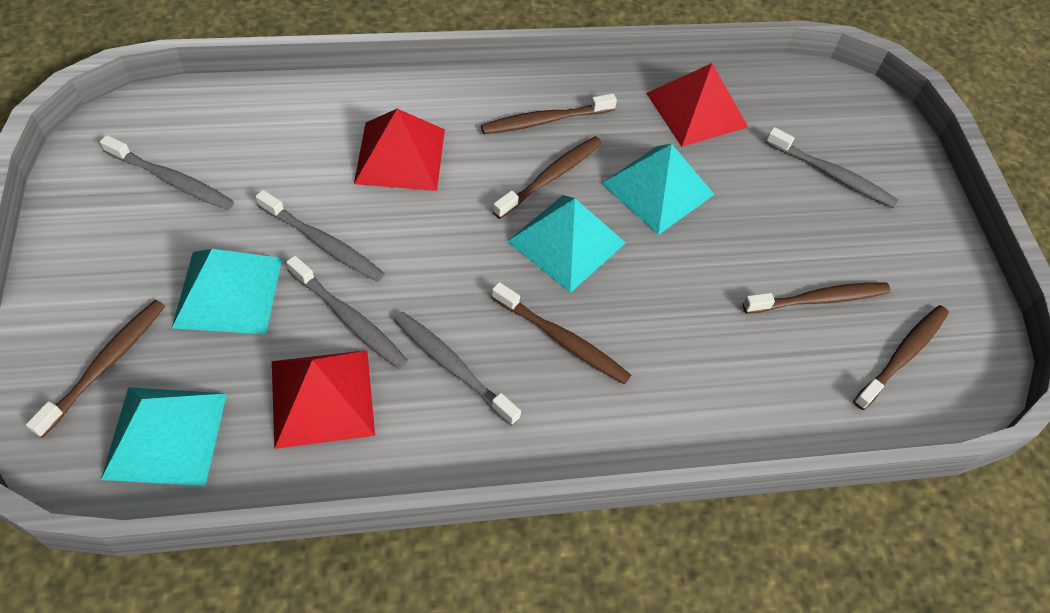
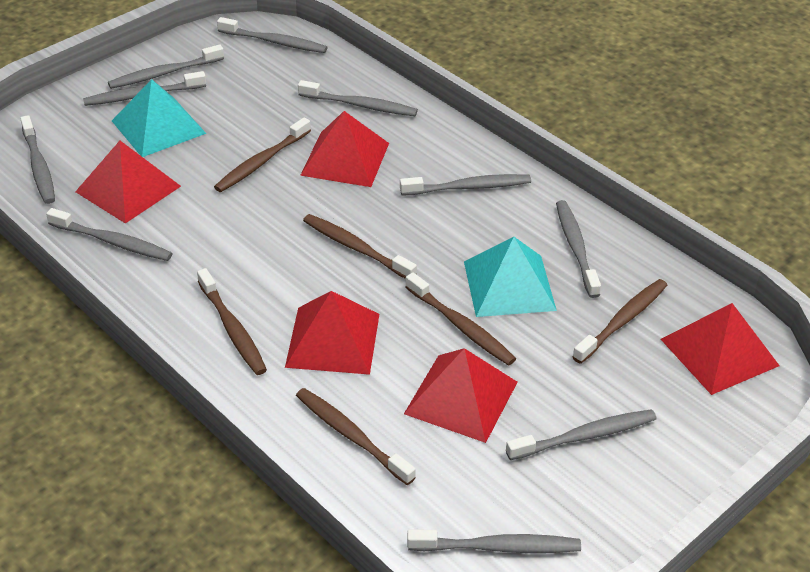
grey toothbrush: 5 -> 10
red pyramid: 3 -> 5
turquoise pyramid: 4 -> 2

